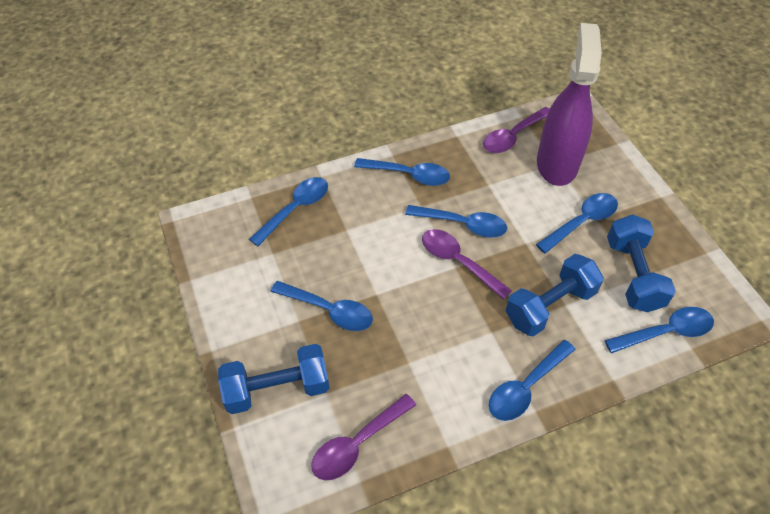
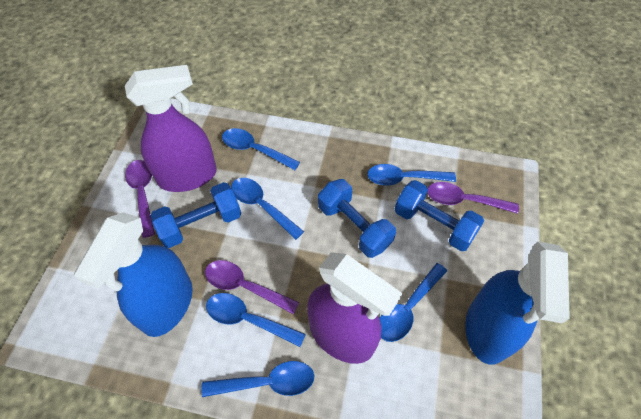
blue spoon: 7 -> 6
blue spray bottle: 0 -> 2
purple spray bottle: 1 -> 2

